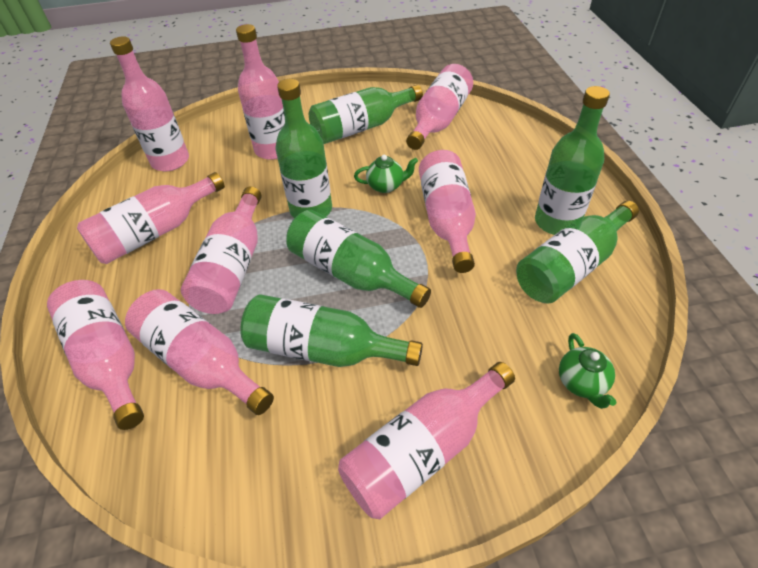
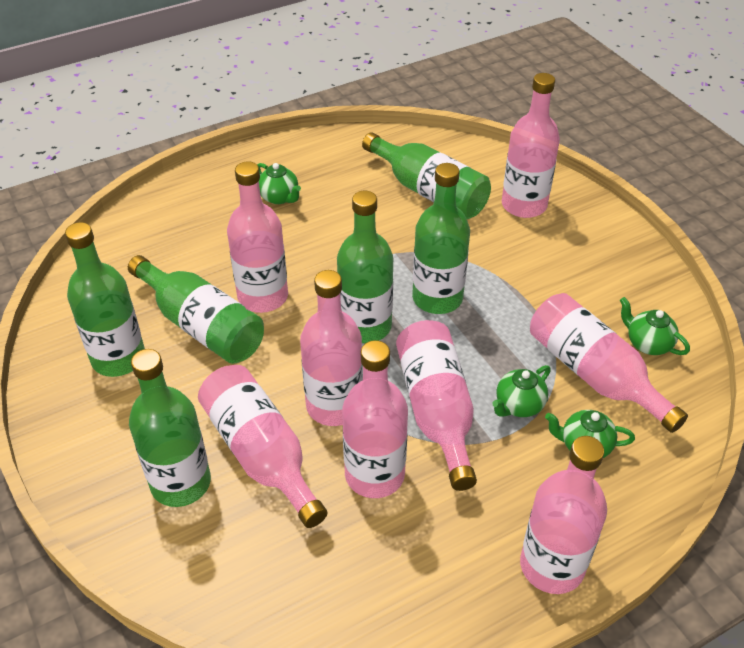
green teapot: 2 -> 4
pink bottle: 9 -> 8

